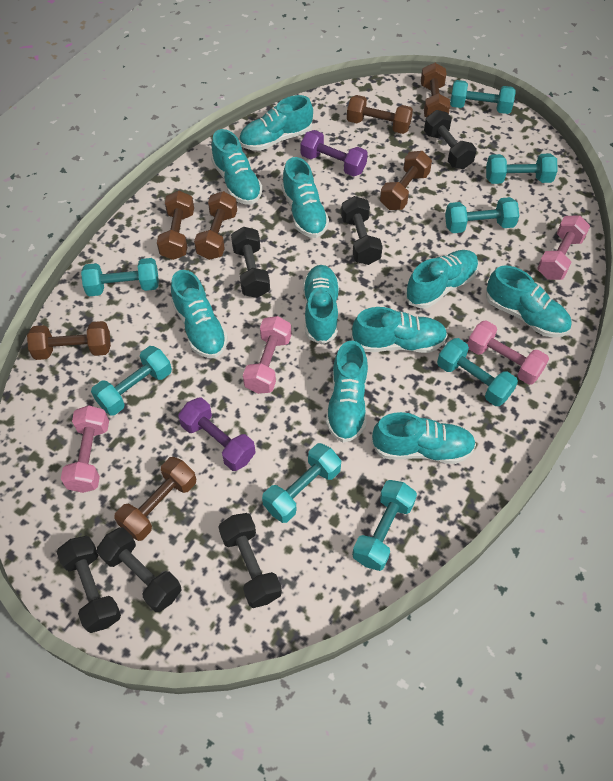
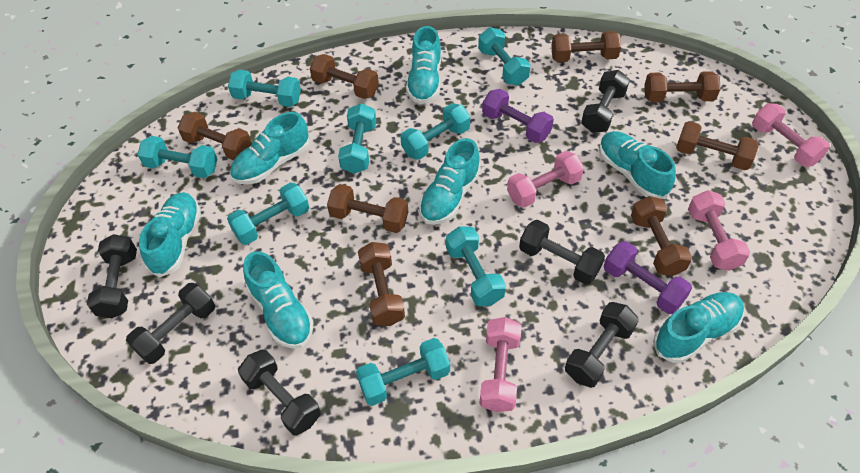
brown dumbbell: 7 -> 8
turquoise shoe: 10 -> 7

